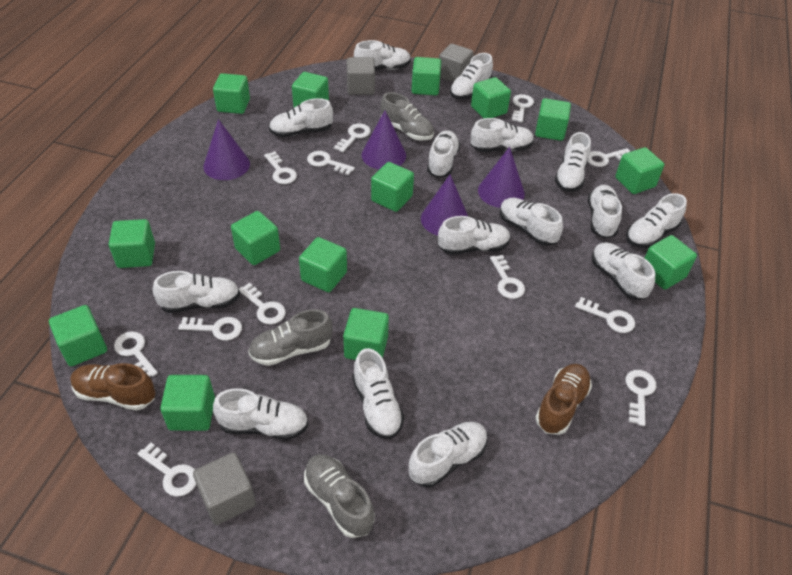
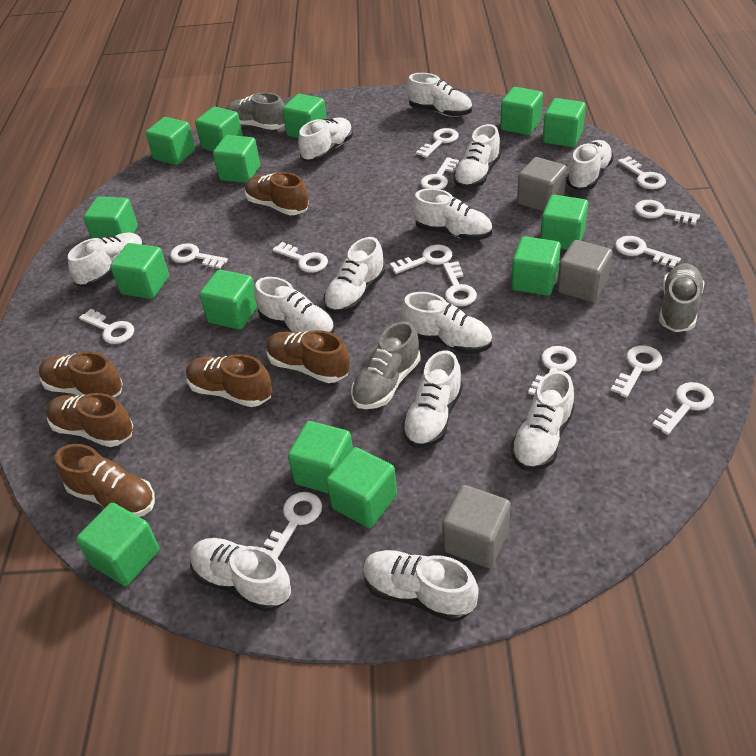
brown shoe: 2 -> 6
purple cone: 4 -> 0
white key: 12 -> 14
white shoe: 15 -> 13

